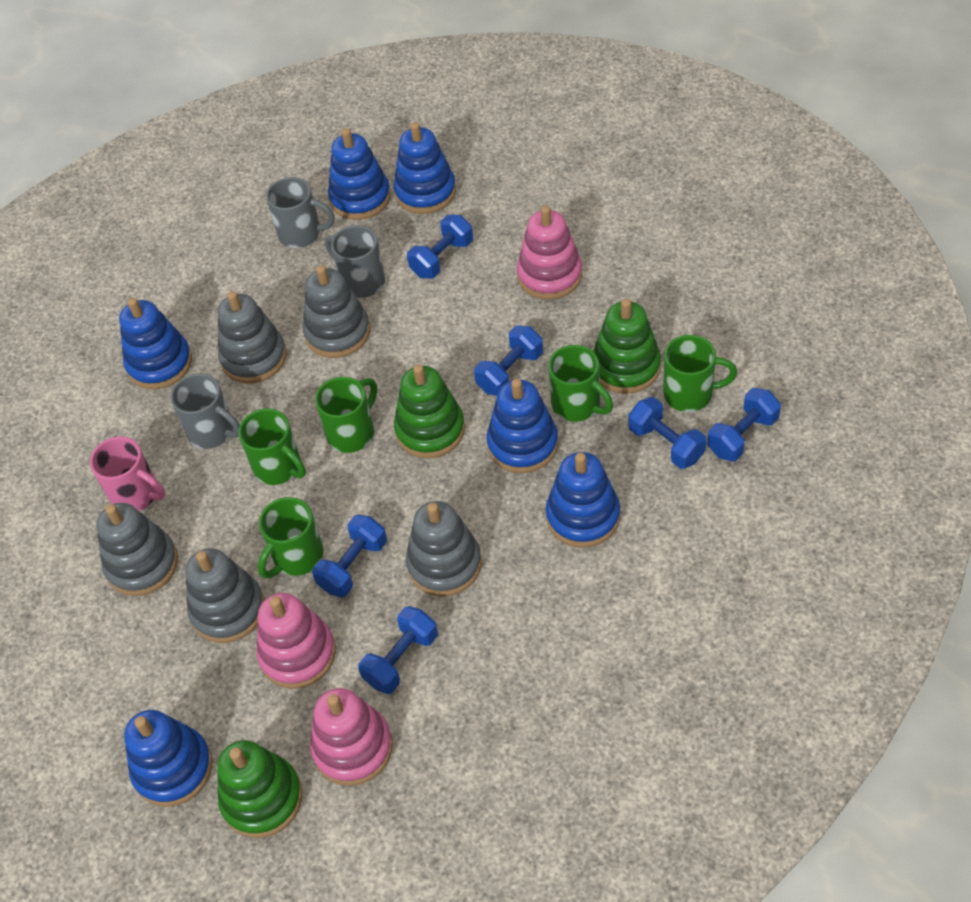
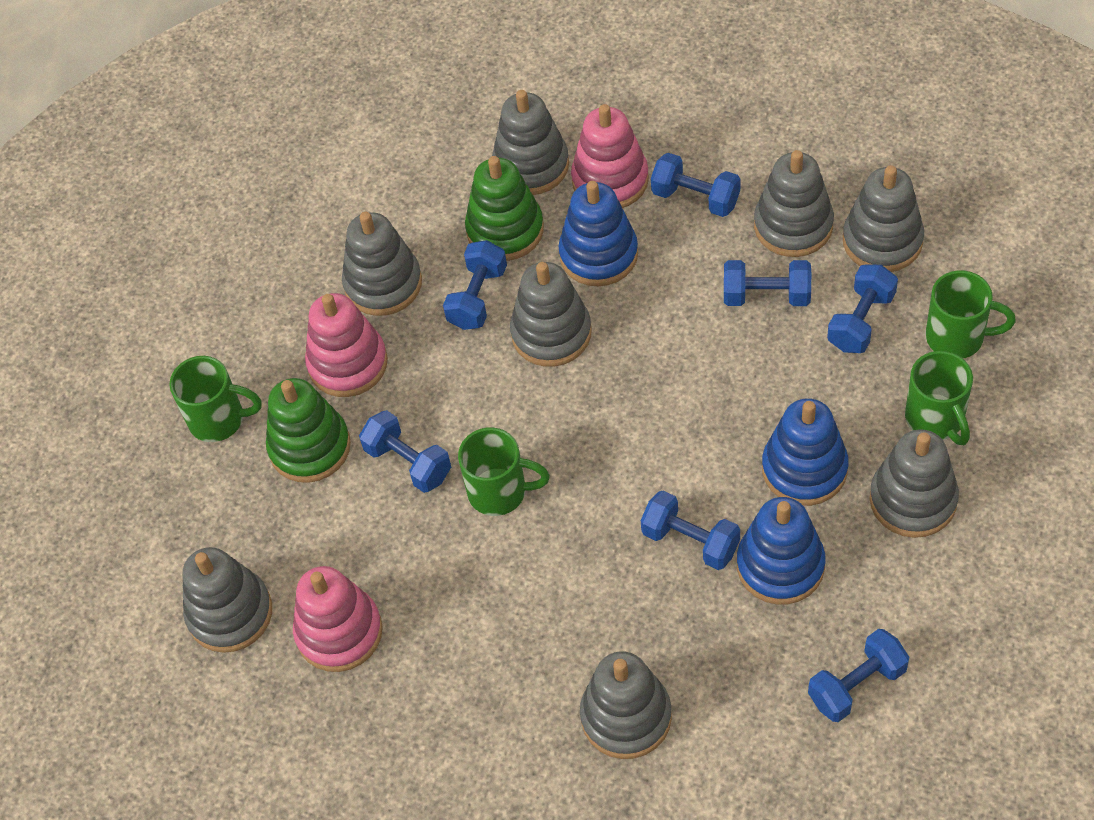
blue dumbbell: 6 -> 7
blue stacking toy: 6 -> 3
green mug: 5 -> 4
green stacking toy: 3 -> 2
grey mug: 3 -> 0
grey stacking toy: 5 -> 8
pink mug: 1 -> 0

